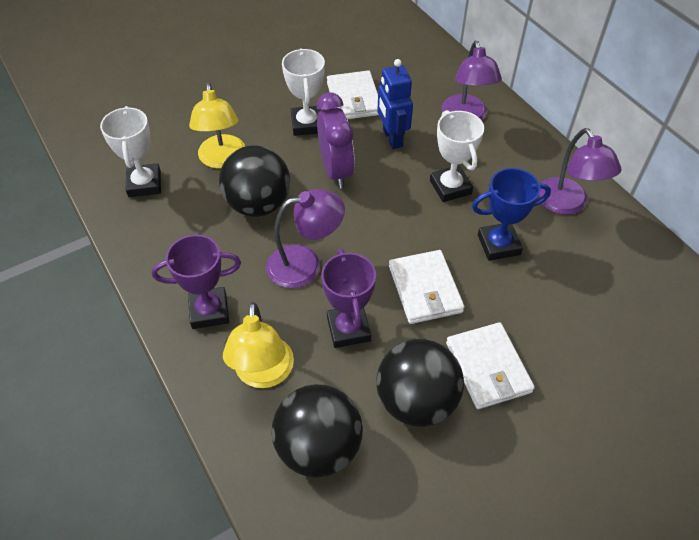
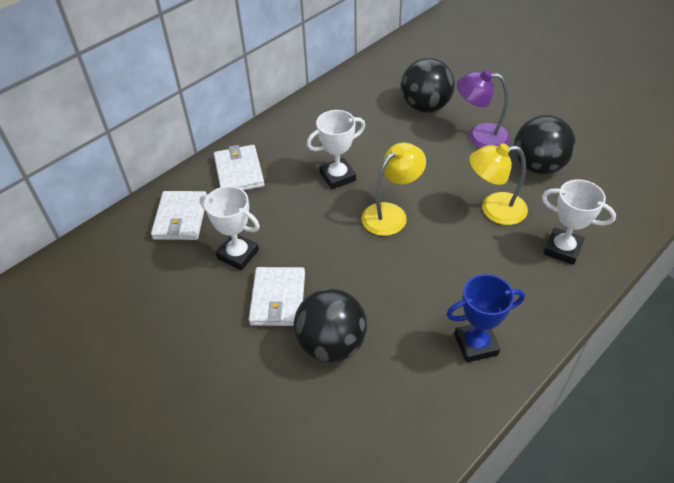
blue robot: 1 -> 0
purple clock: 1 -> 0
purple lamp: 3 -> 1
purple trophy: 2 -> 0

